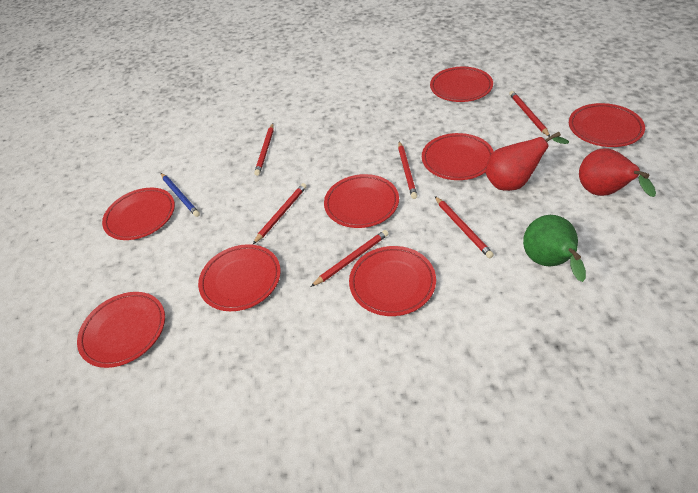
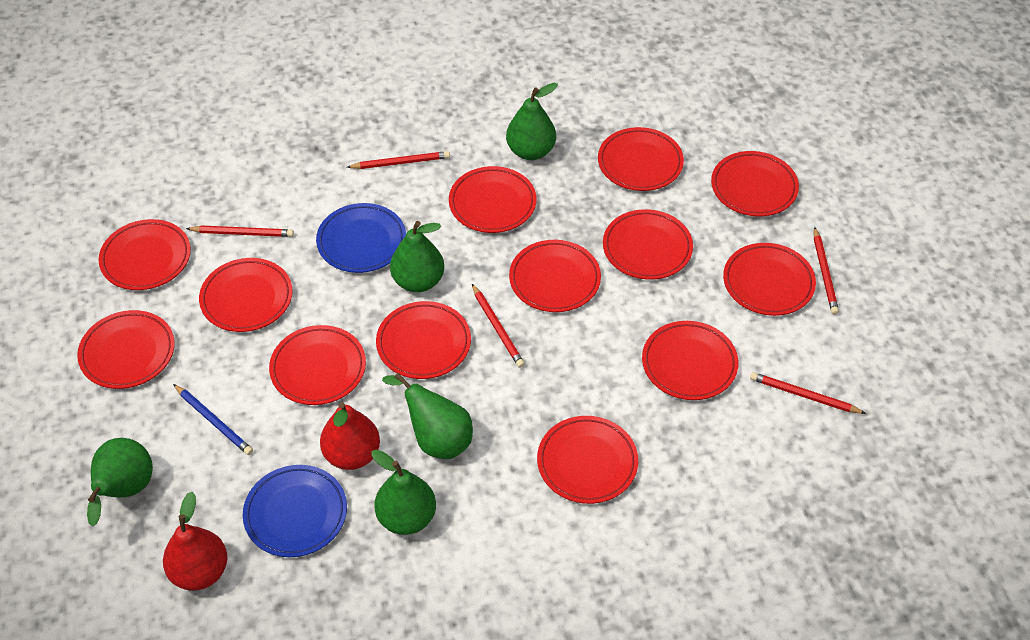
blue plate: 0 -> 2
green pear: 1 -> 5
red pencil: 6 -> 5
red plate: 8 -> 13

